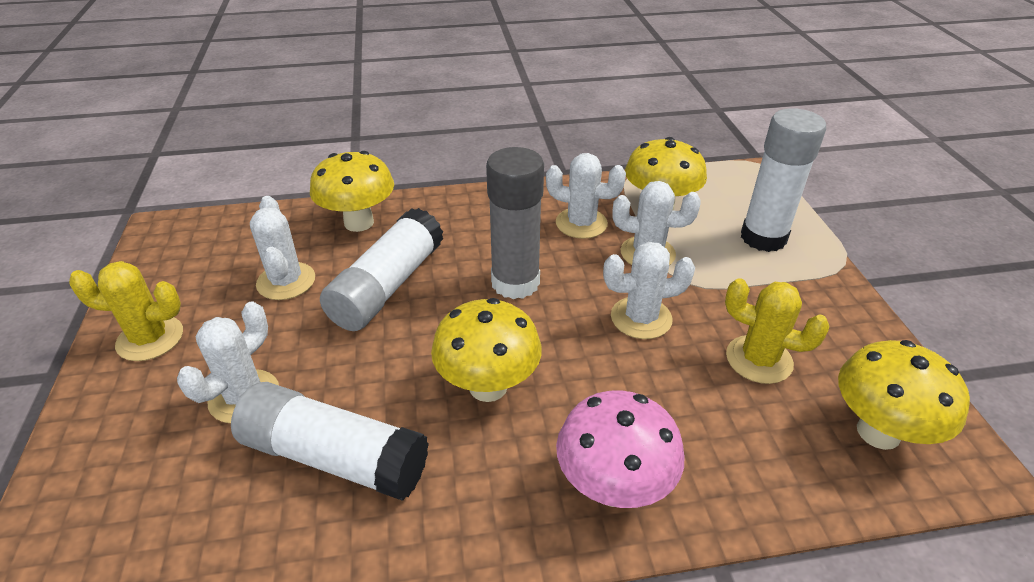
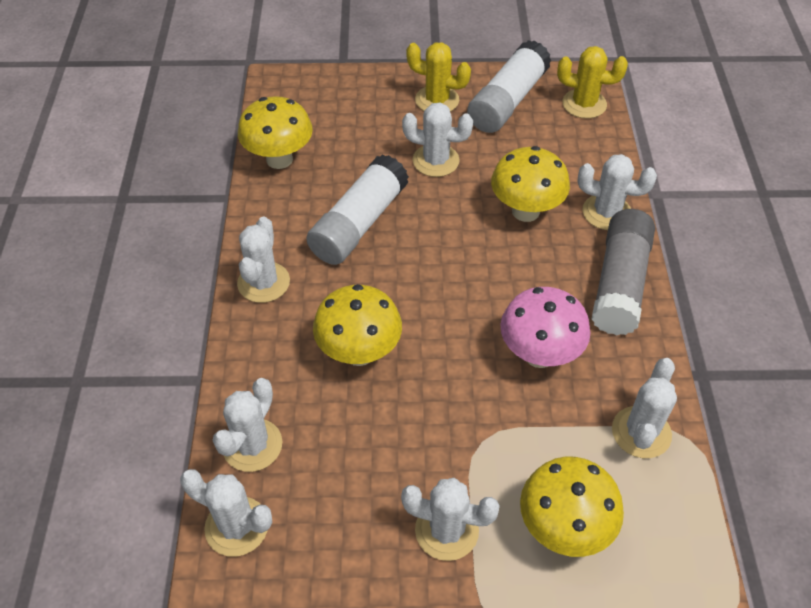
white cactus: 5 -> 7
white glue stick: 3 -> 2

